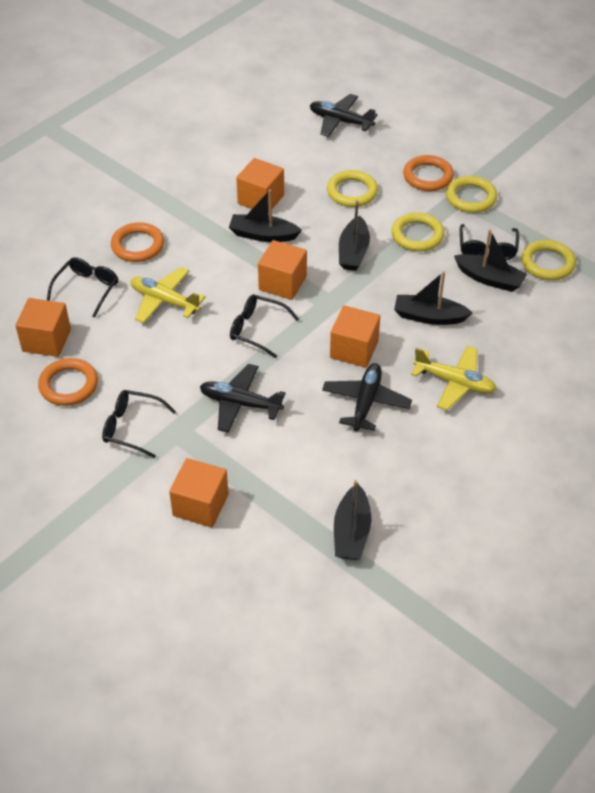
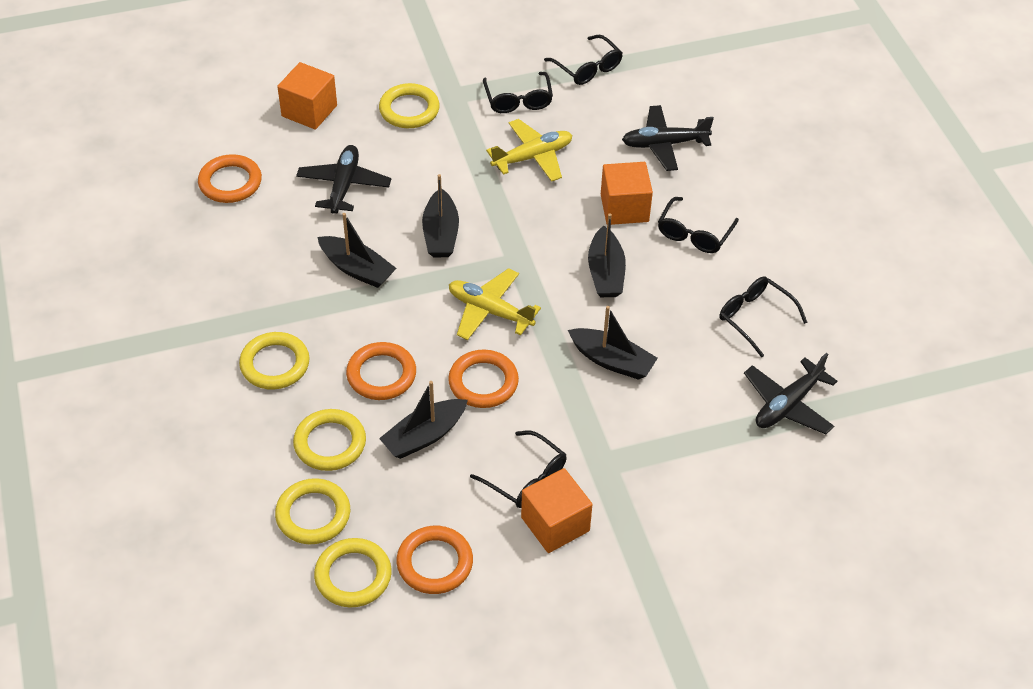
black glasses: 4 -> 5
orange cube: 5 -> 3
orange ring: 3 -> 4
yellow ring: 4 -> 5

